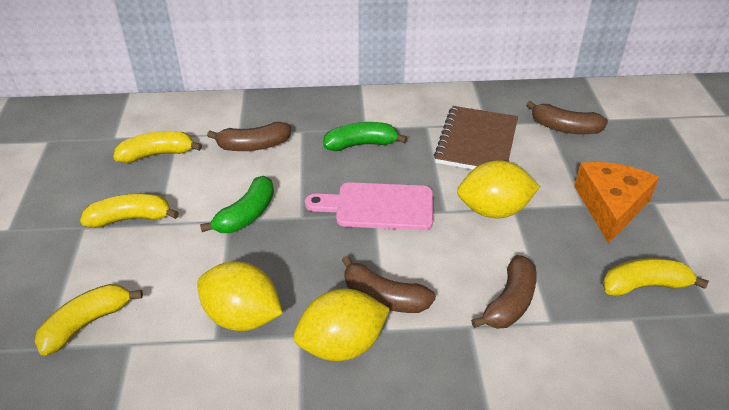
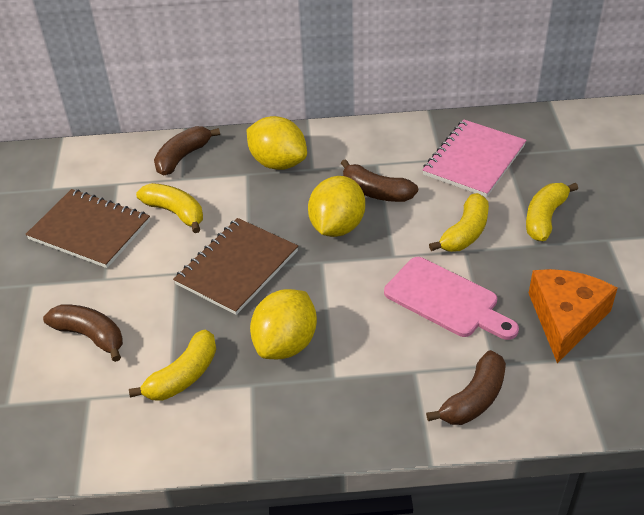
brown notebook: 1 -> 2
green banana: 2 -> 0
pink notebook: 0 -> 1

